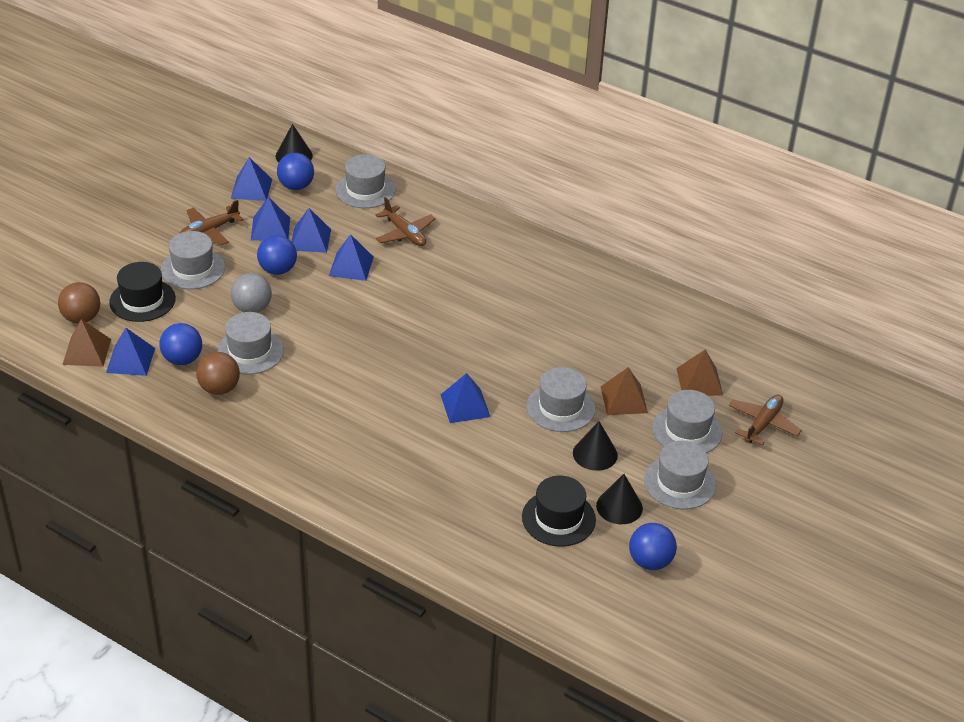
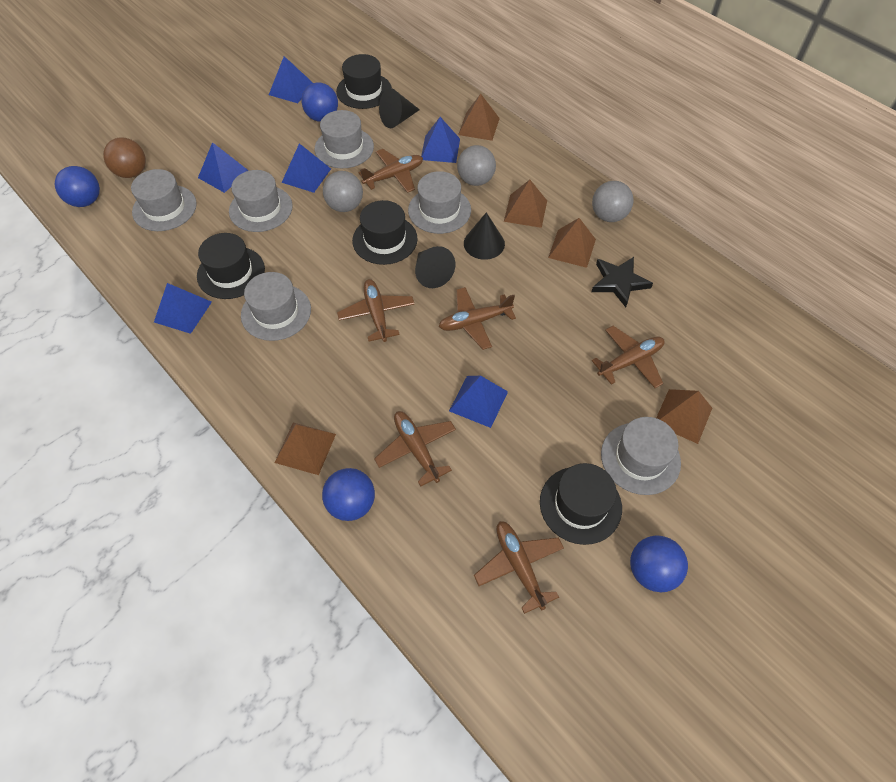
black hat: 2 -> 4
black star: 0 -> 1
brown ball: 2 -> 1
brown plane: 3 -> 6
brown pyramid: 3 -> 5
grey ball: 1 -> 3

